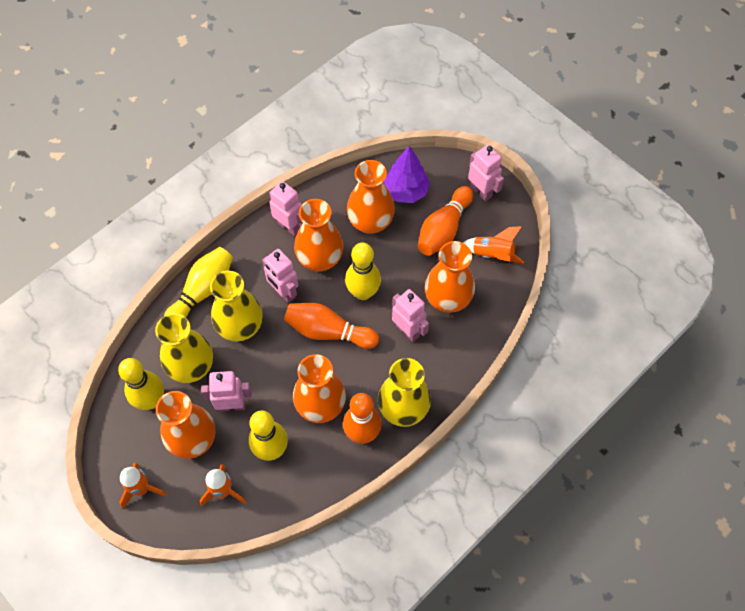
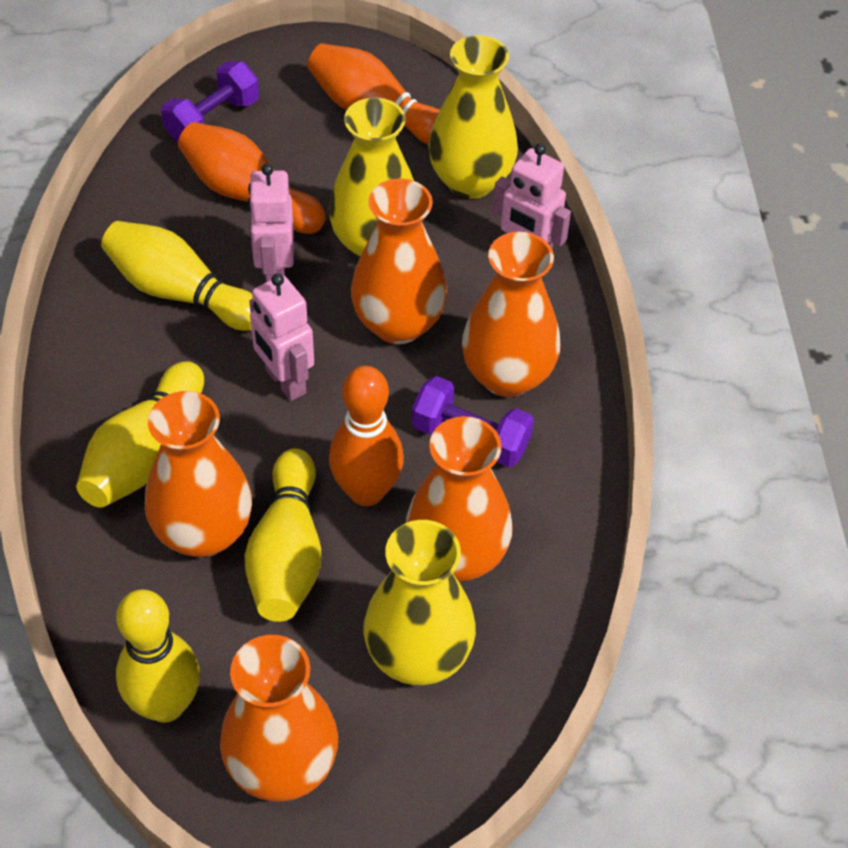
orange rocket: 3 -> 0
pink robot: 5 -> 3
purple dumbbell: 0 -> 2
purple tree: 1 -> 0

